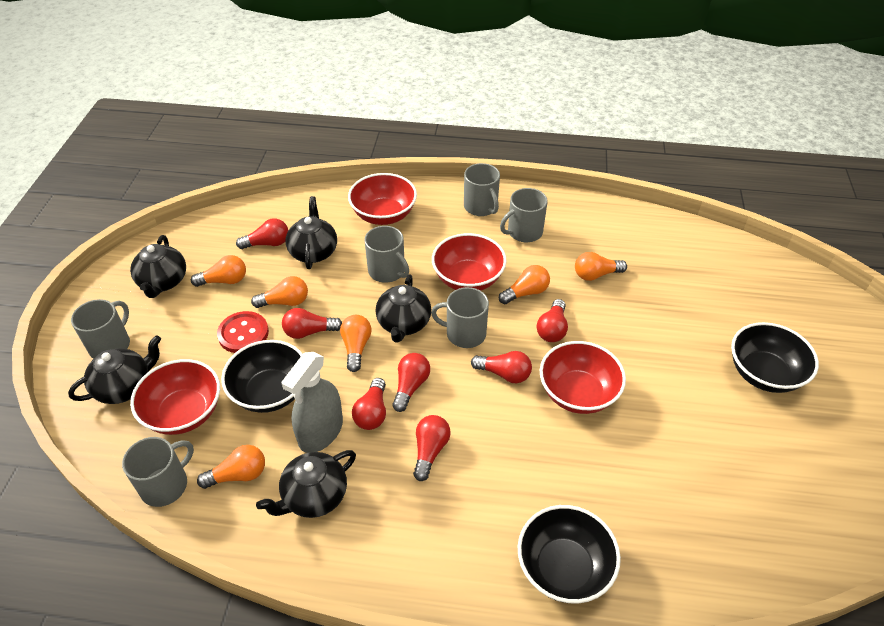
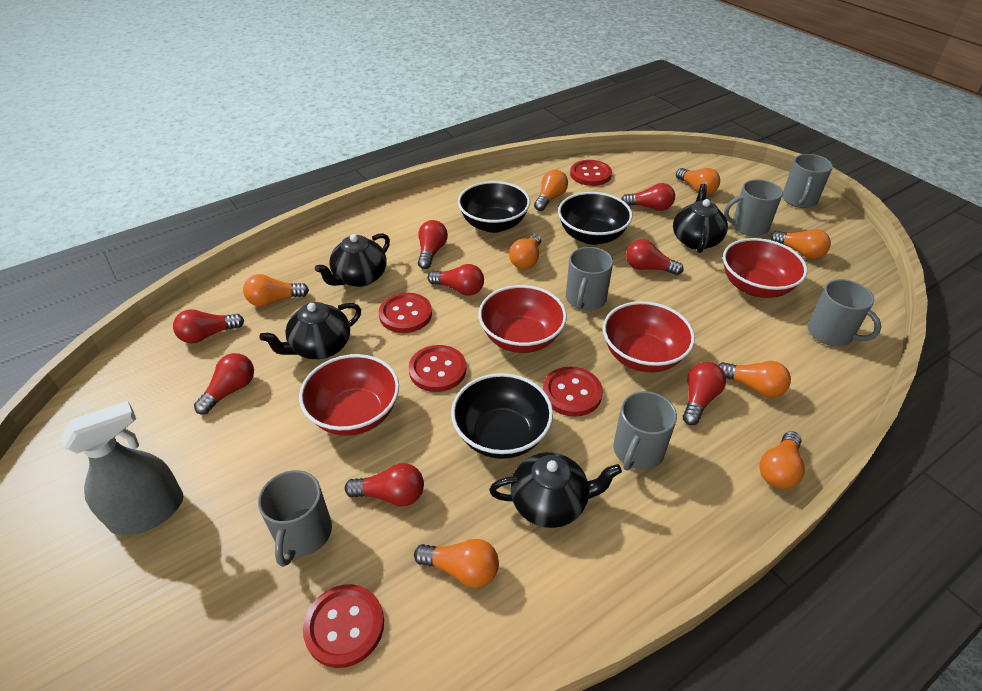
black teapot: 5 -> 4
orange light bulb: 6 -> 8
red button: 1 -> 5
red light bulb: 7 -> 8

